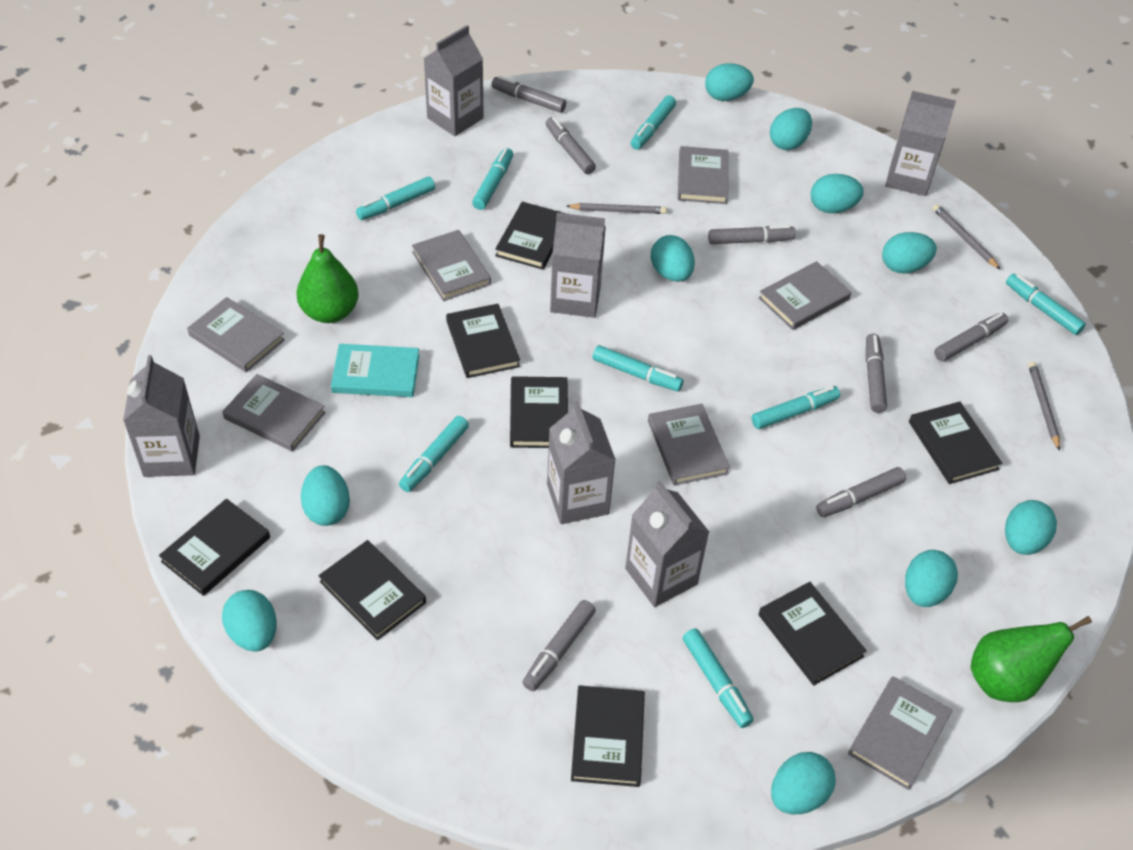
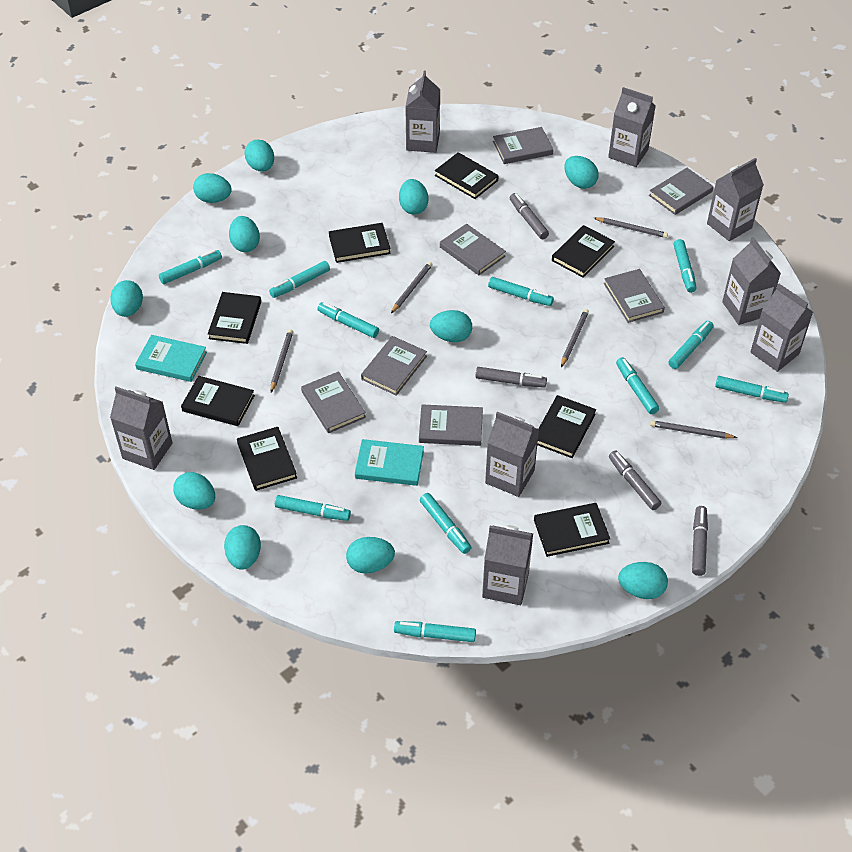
green pear: 2 -> 0
grey carton: 6 -> 8
grey marker: 7 -> 4
grey pencil: 3 -> 5
turquoise book: 1 -> 2
turquoise egg: 10 -> 11
turquoise marker: 8 -> 11

